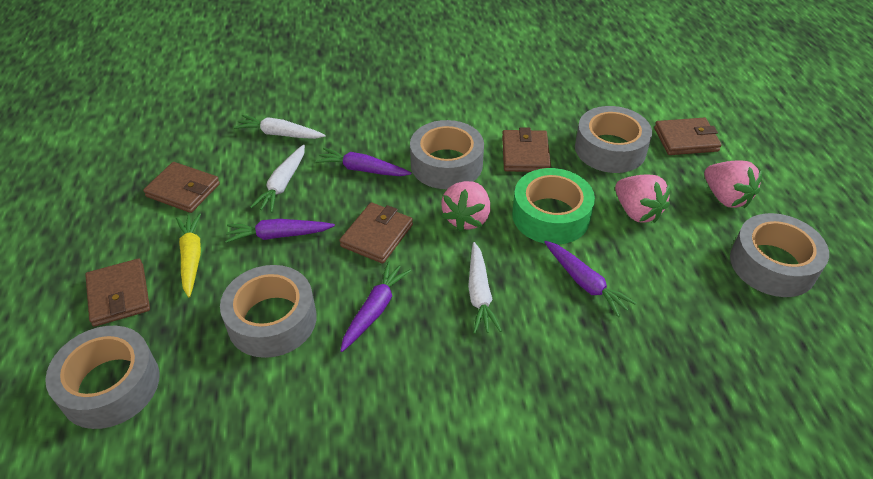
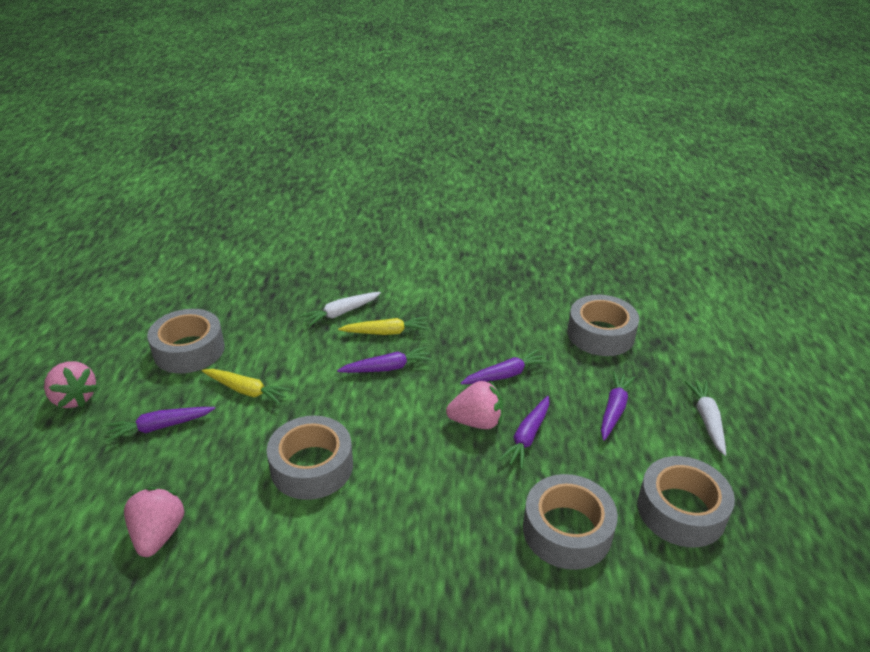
brown wallet: 5 -> 0
green tape: 1 -> 0
purple carrot: 4 -> 5
white carrot: 3 -> 2
yellow carrot: 1 -> 2

